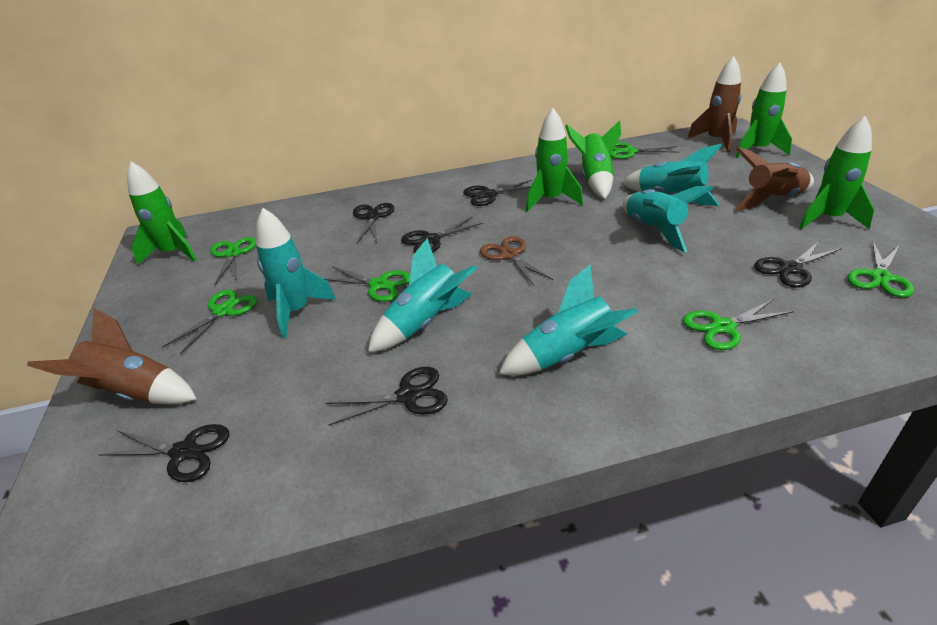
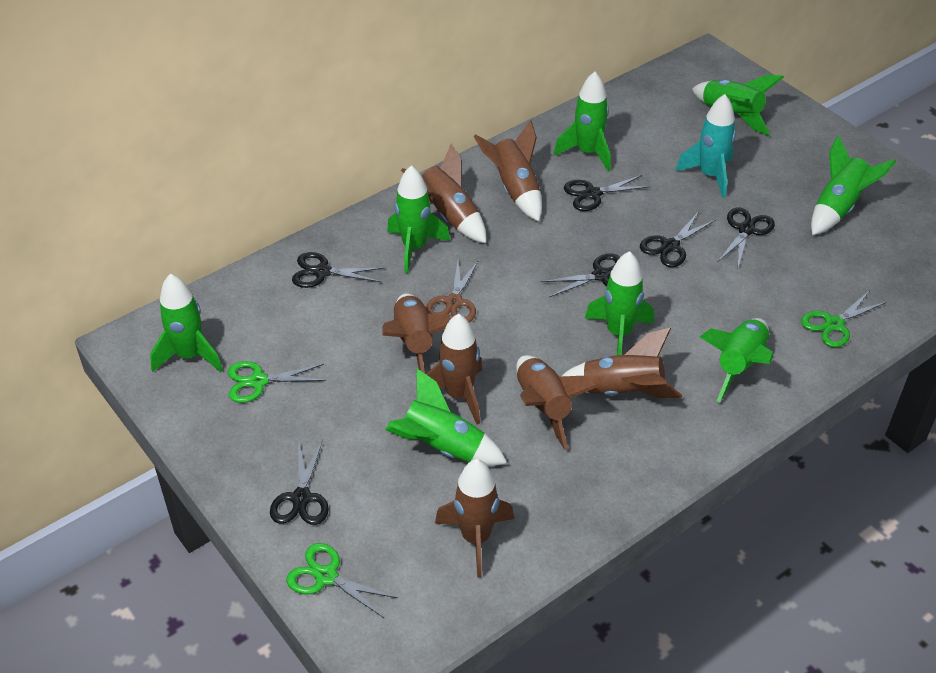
brown rocket: 3 -> 7
green rocket: 5 -> 8
green scissors: 6 -> 3
turquoise rocket: 5 -> 1

